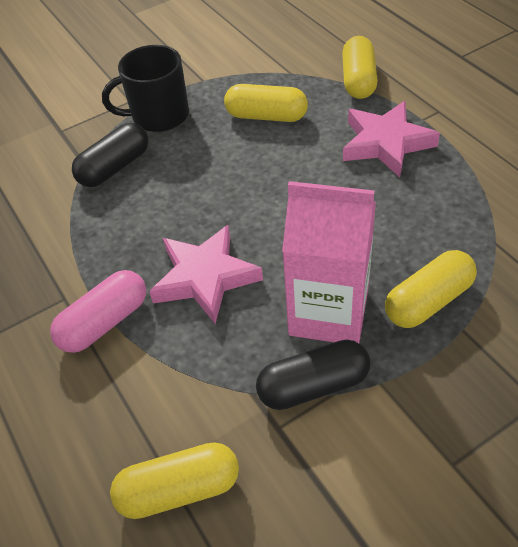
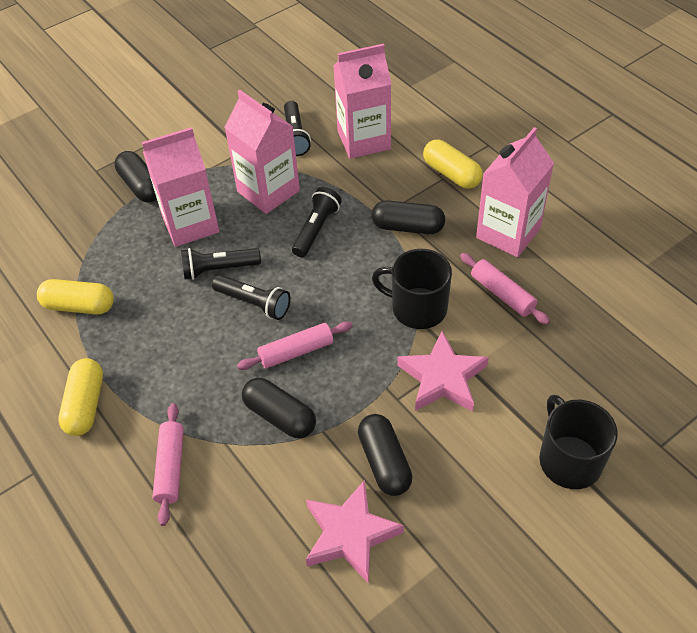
black capsule: 2 -> 4
black flashlight: 0 -> 4
black mug: 1 -> 2
pink capsule: 1 -> 0
pink carton: 1 -> 4
pink rolling pin: 0 -> 3
yellow capsule: 4 -> 3

